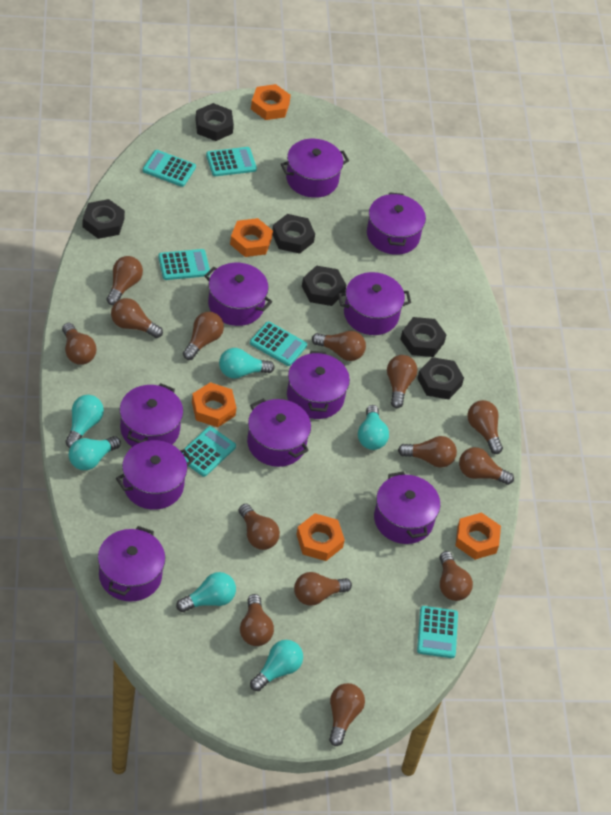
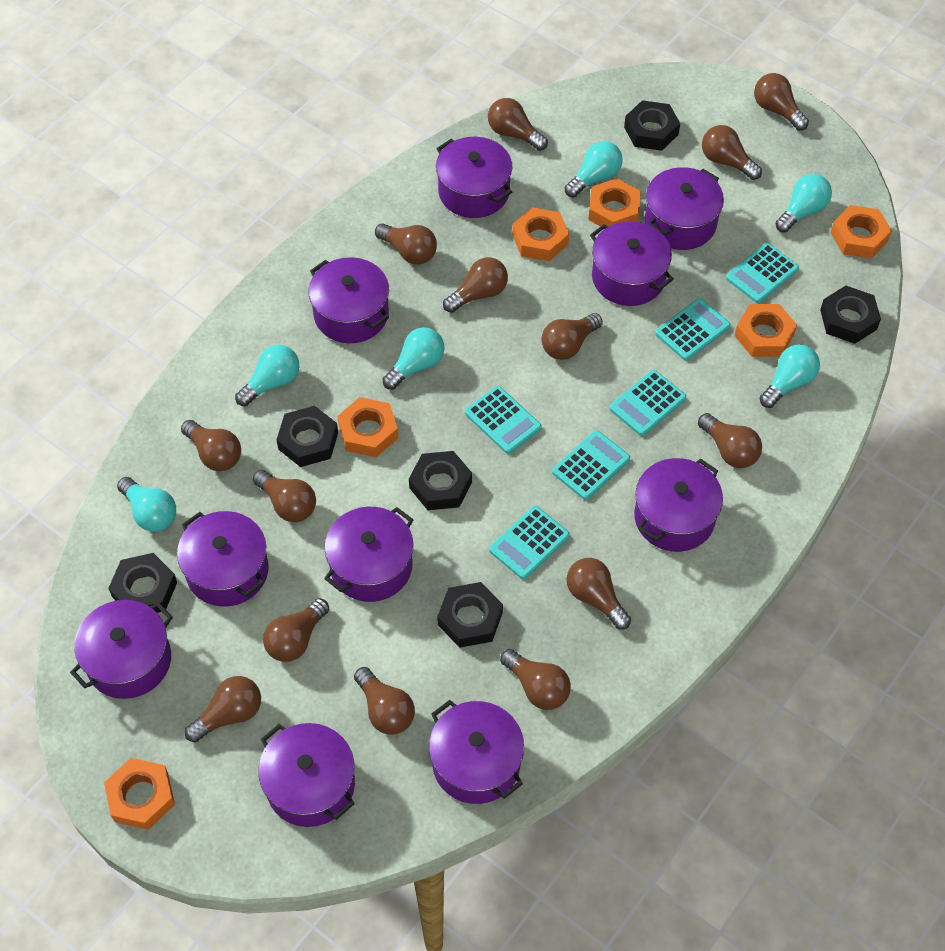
orange nut: 5 -> 6

